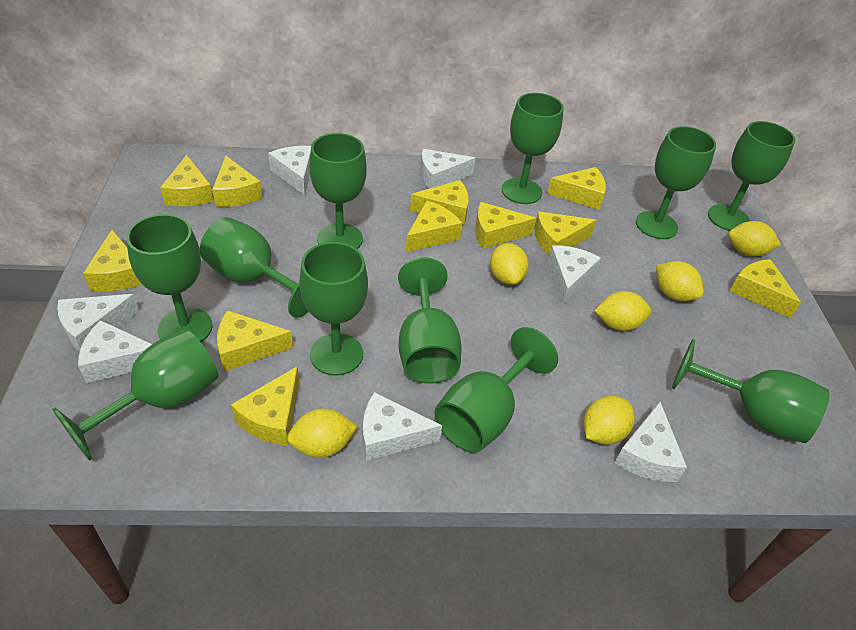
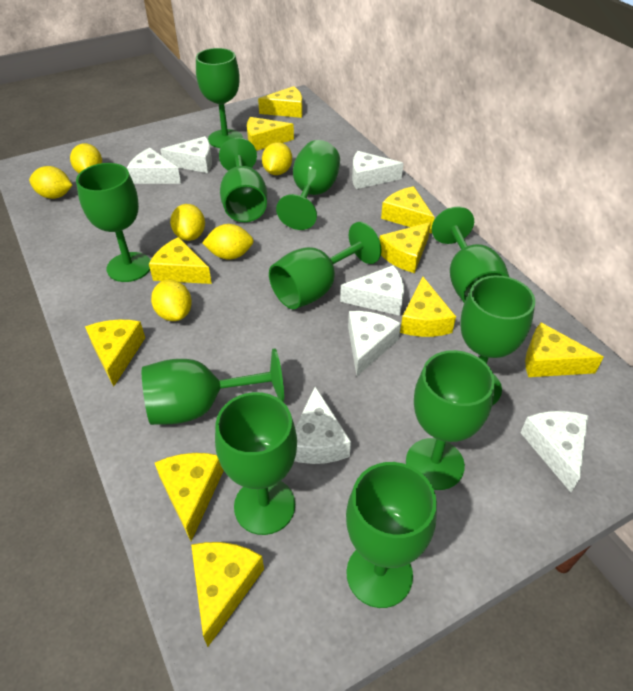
yellow cheese: 11 -> 10

